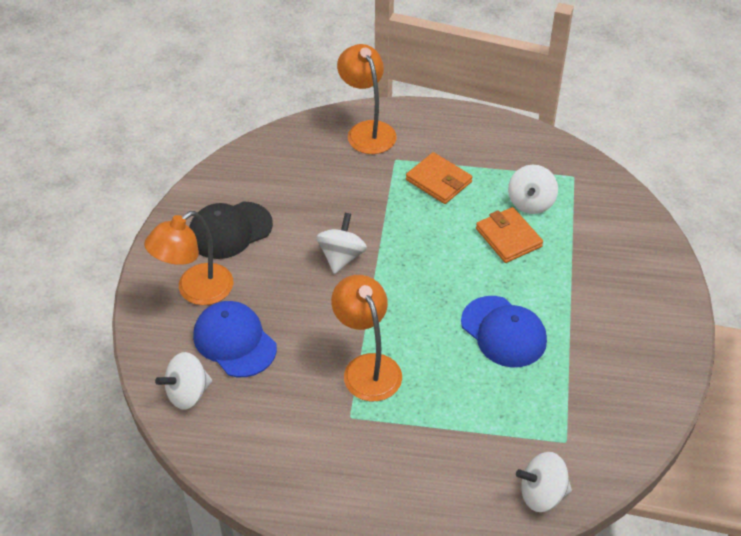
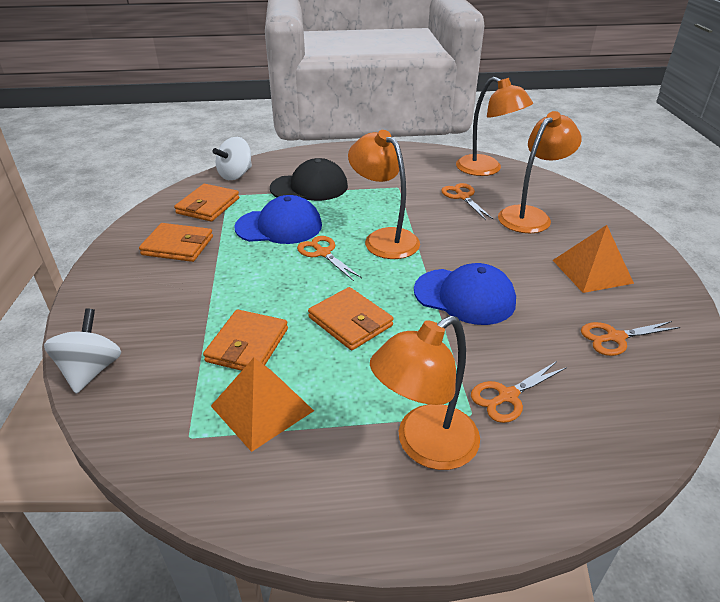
orange lamp: 3 -> 4
orange pyramid: 0 -> 2
orange scissors: 0 -> 4
orange wallet: 2 -> 4
white spinning top: 4 -> 2

